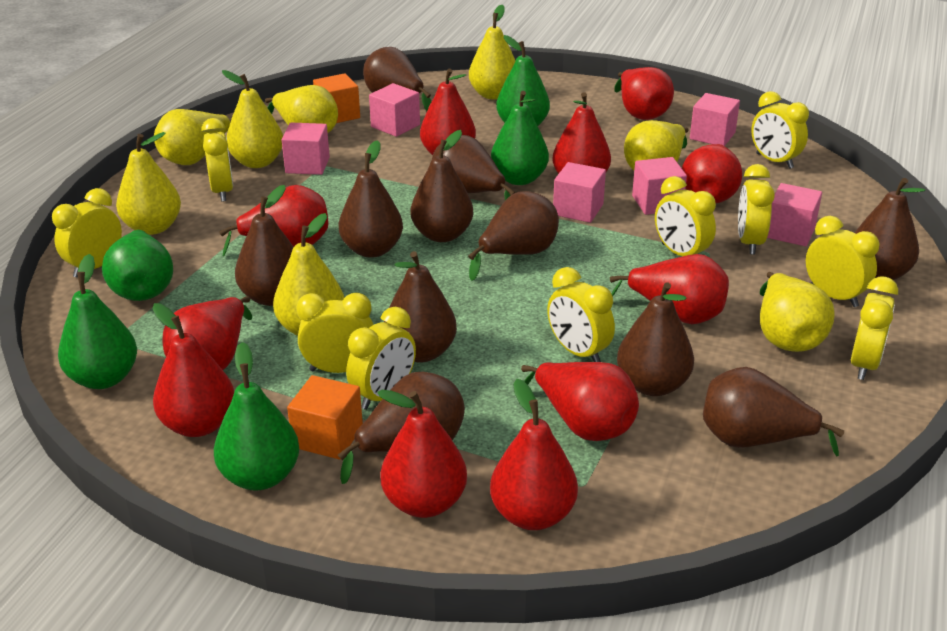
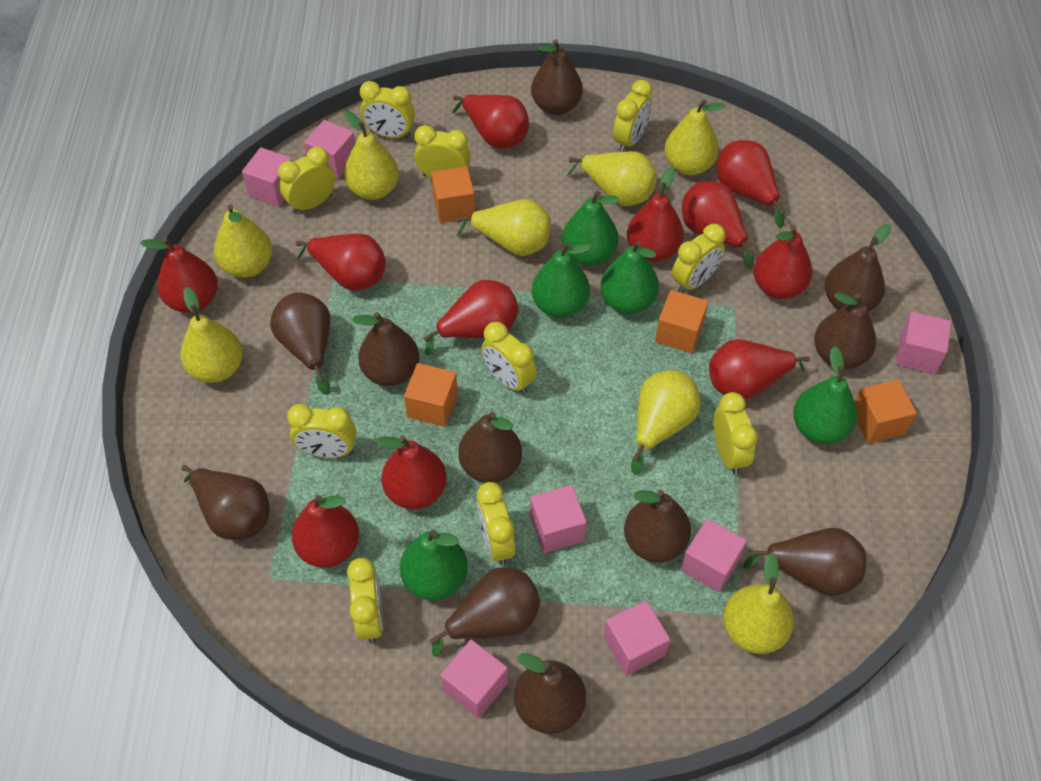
orange cube: 2 -> 4
pink cube: 6 -> 7

